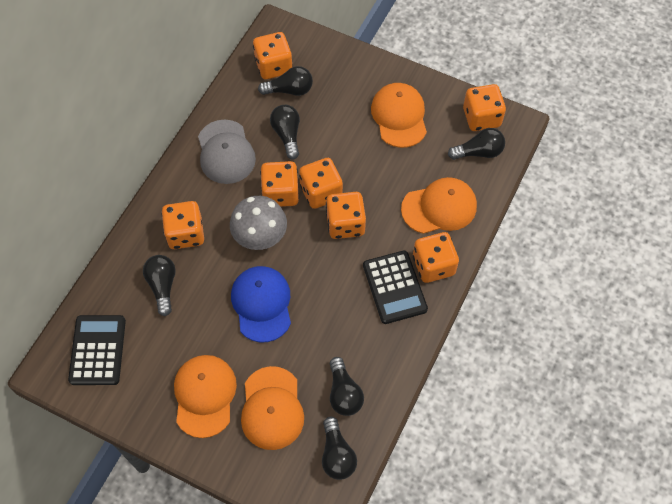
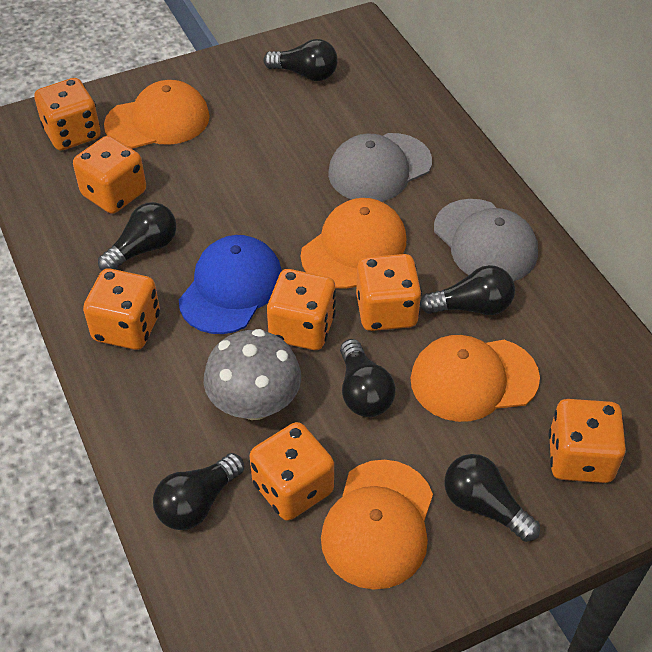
black calculator: 2 -> 0
grey cap: 1 -> 2

